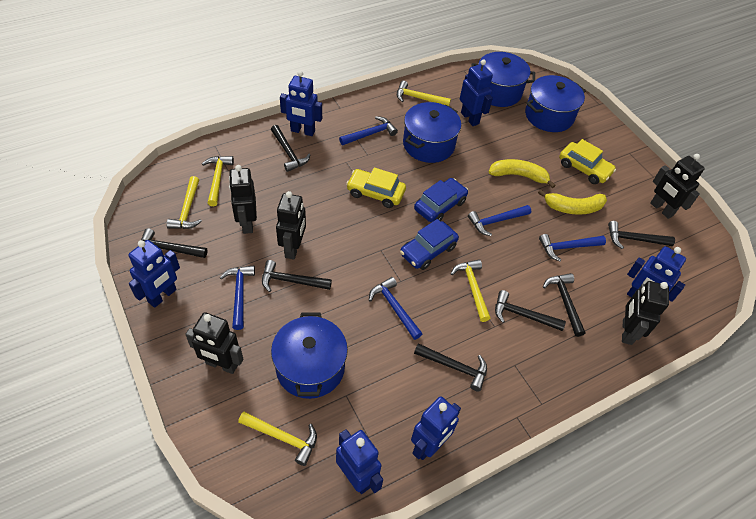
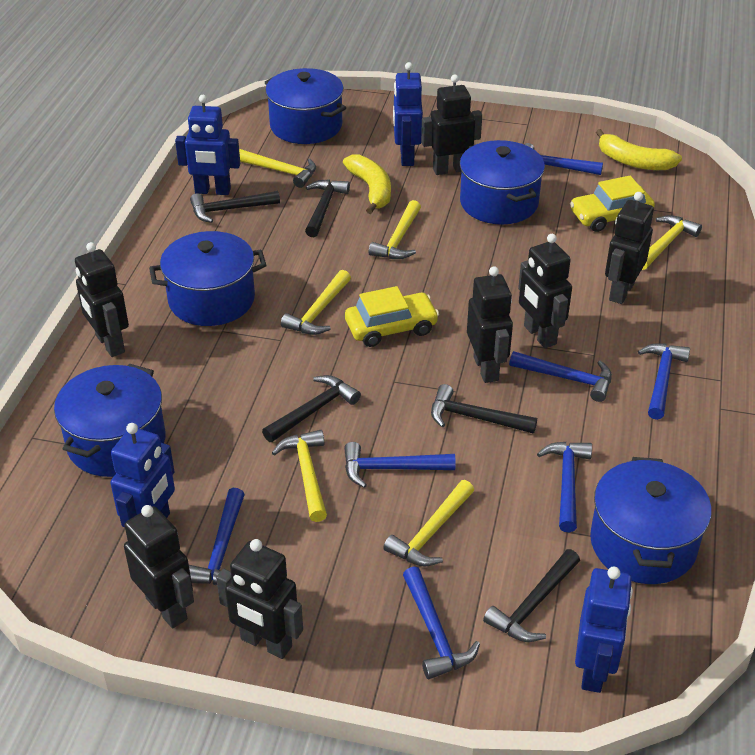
black hammer: 7 -> 5
black robot: 5 -> 7
blue car: 2 -> 0
blue hammer: 5 -> 7
blue pot: 4 -> 5
blue robot: 6 -> 4
yellow hammer: 5 -> 6

